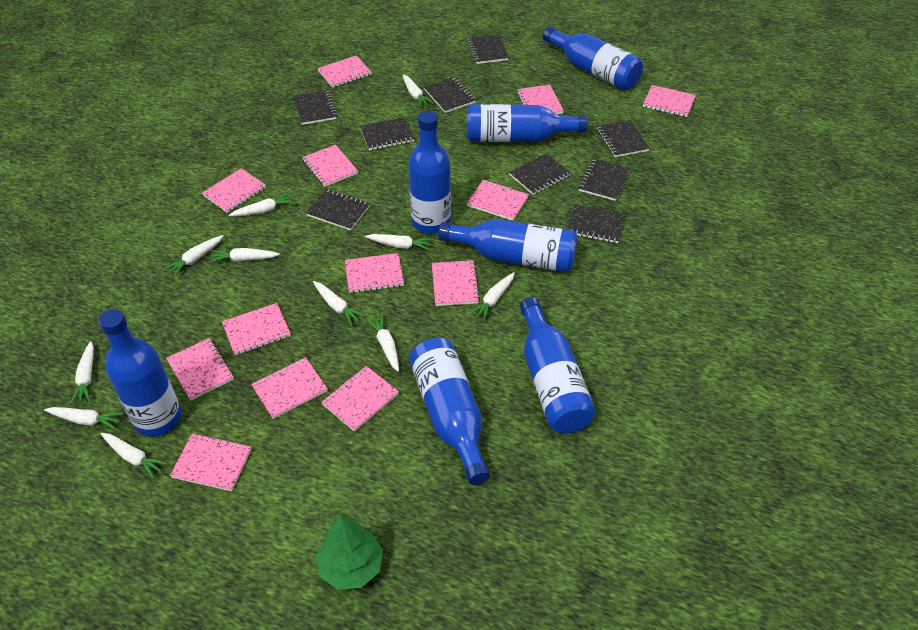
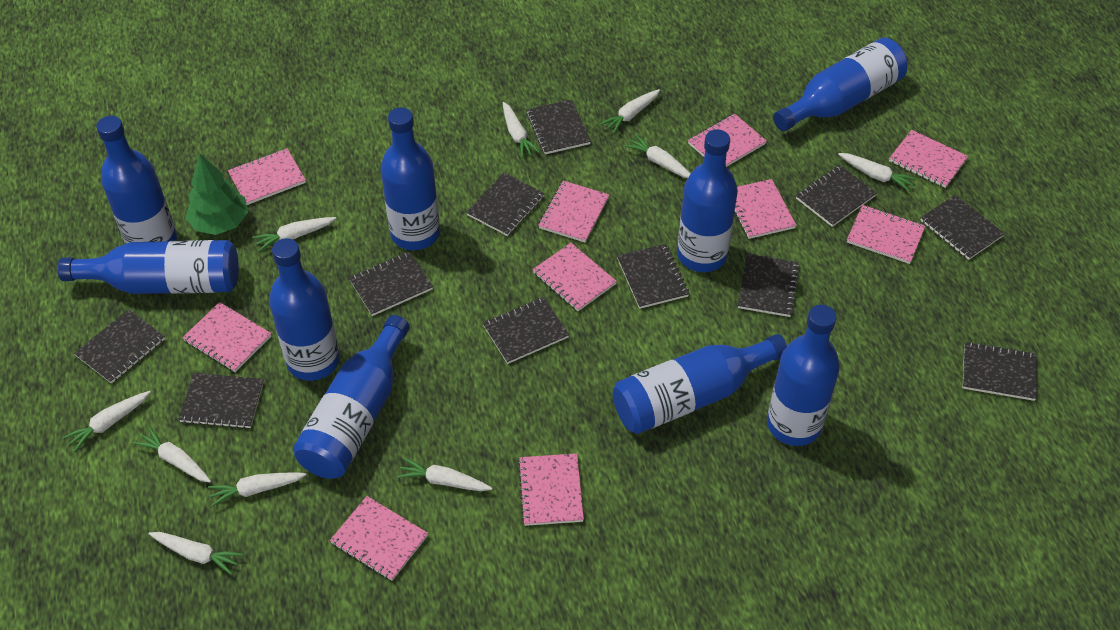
black notebook: 9 -> 11
blue bottle: 7 -> 9
pink notebook: 13 -> 10
white carrot: 11 -> 10

